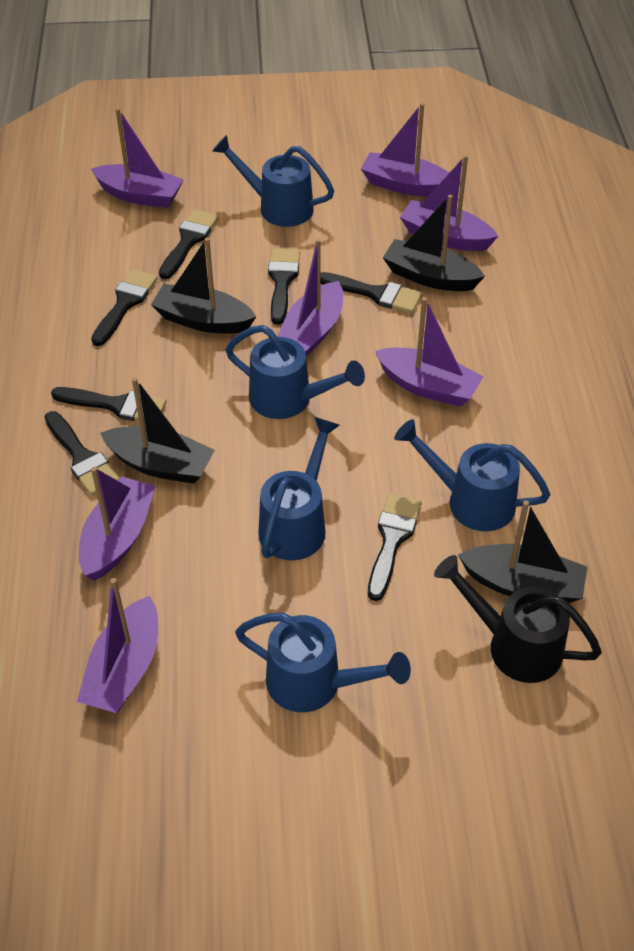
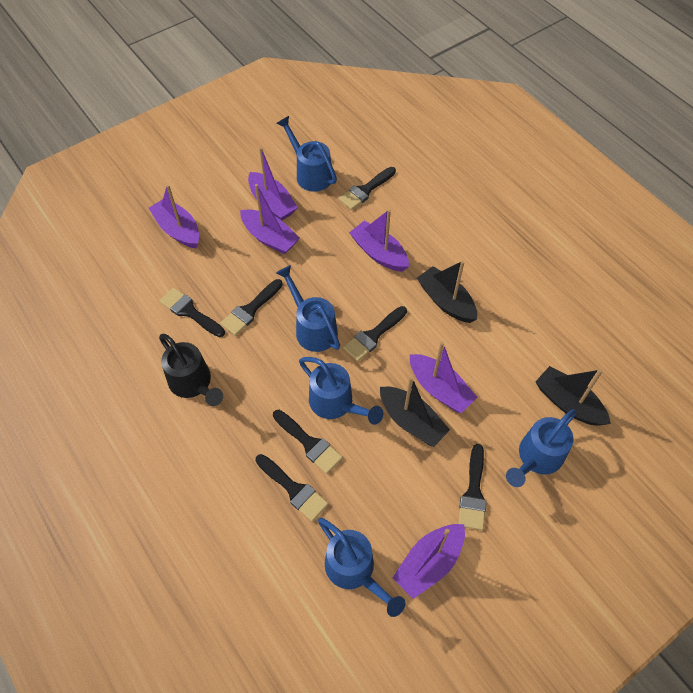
black boat: 4 -> 3
purple boat: 7 -> 6

